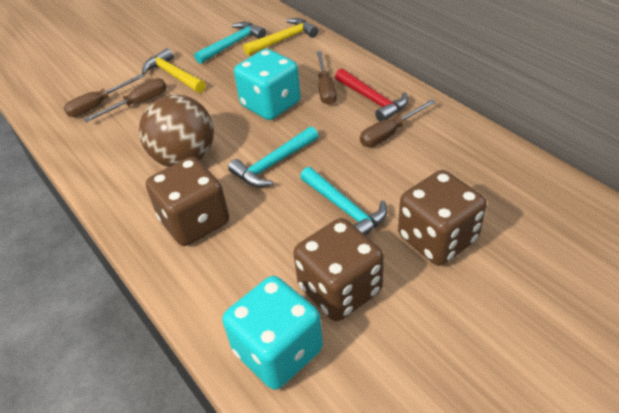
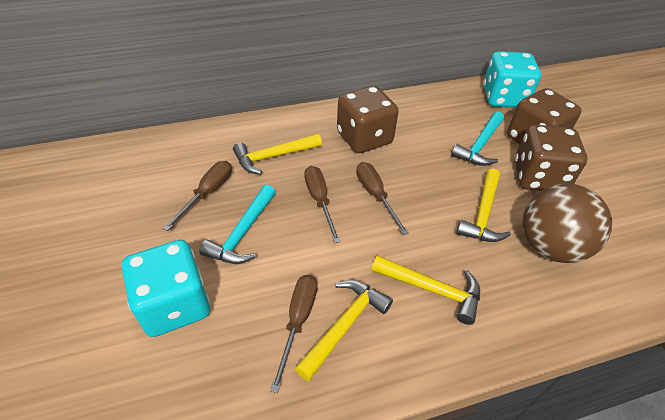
red hammer: 1 -> 0
turquoise hammer: 3 -> 2
yellow hammer: 2 -> 4

